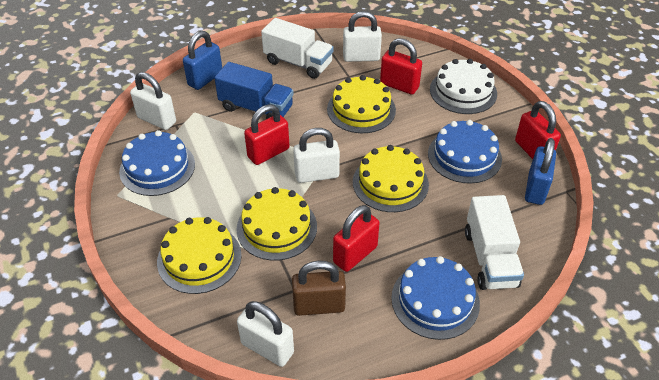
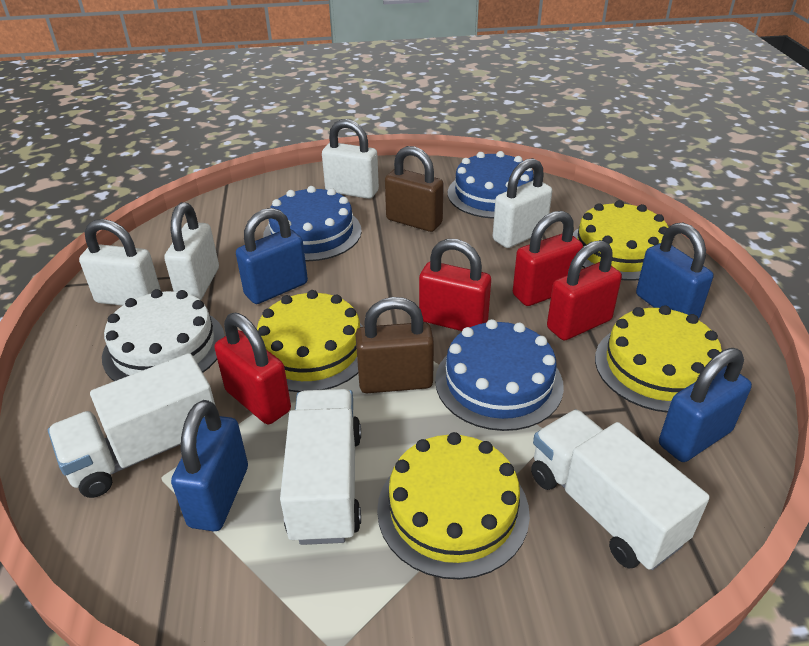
blue padlock: 2 -> 4
blue truck: 1 -> 0
brown padlock: 1 -> 2
white truck: 2 -> 3

